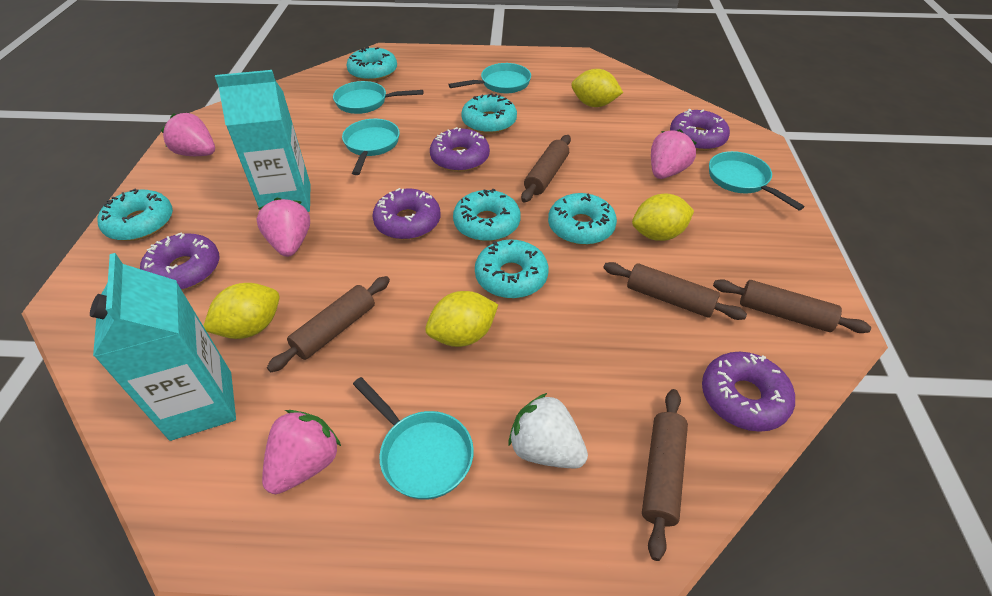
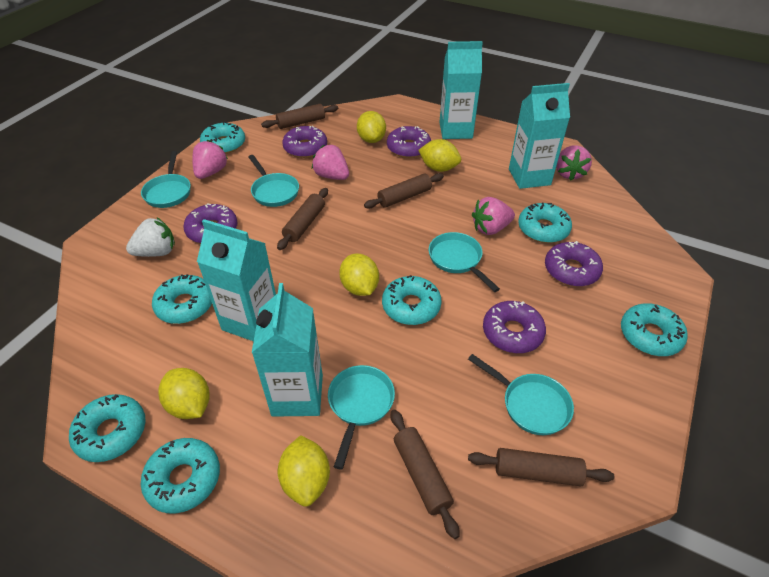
turquoise carton: 2 -> 4
turquoise donut: 6 -> 7
yellow lemon: 4 -> 5

